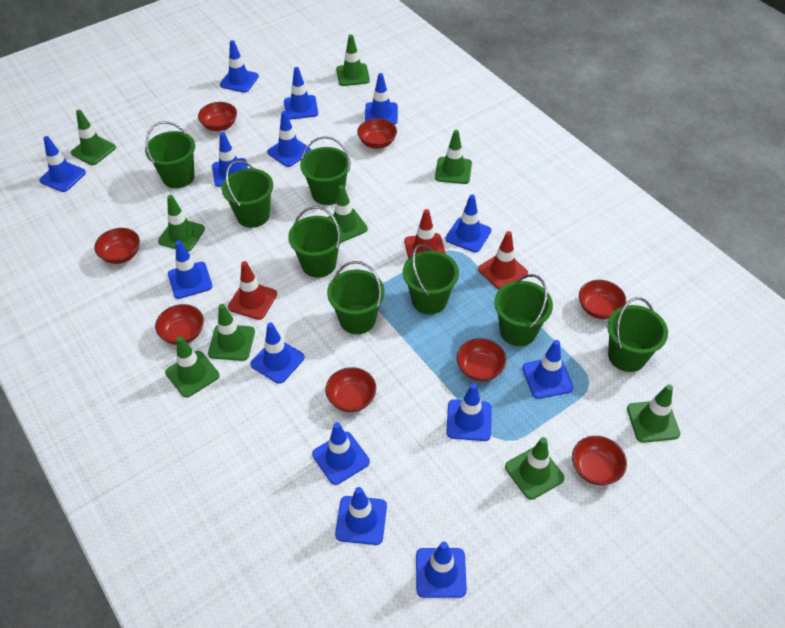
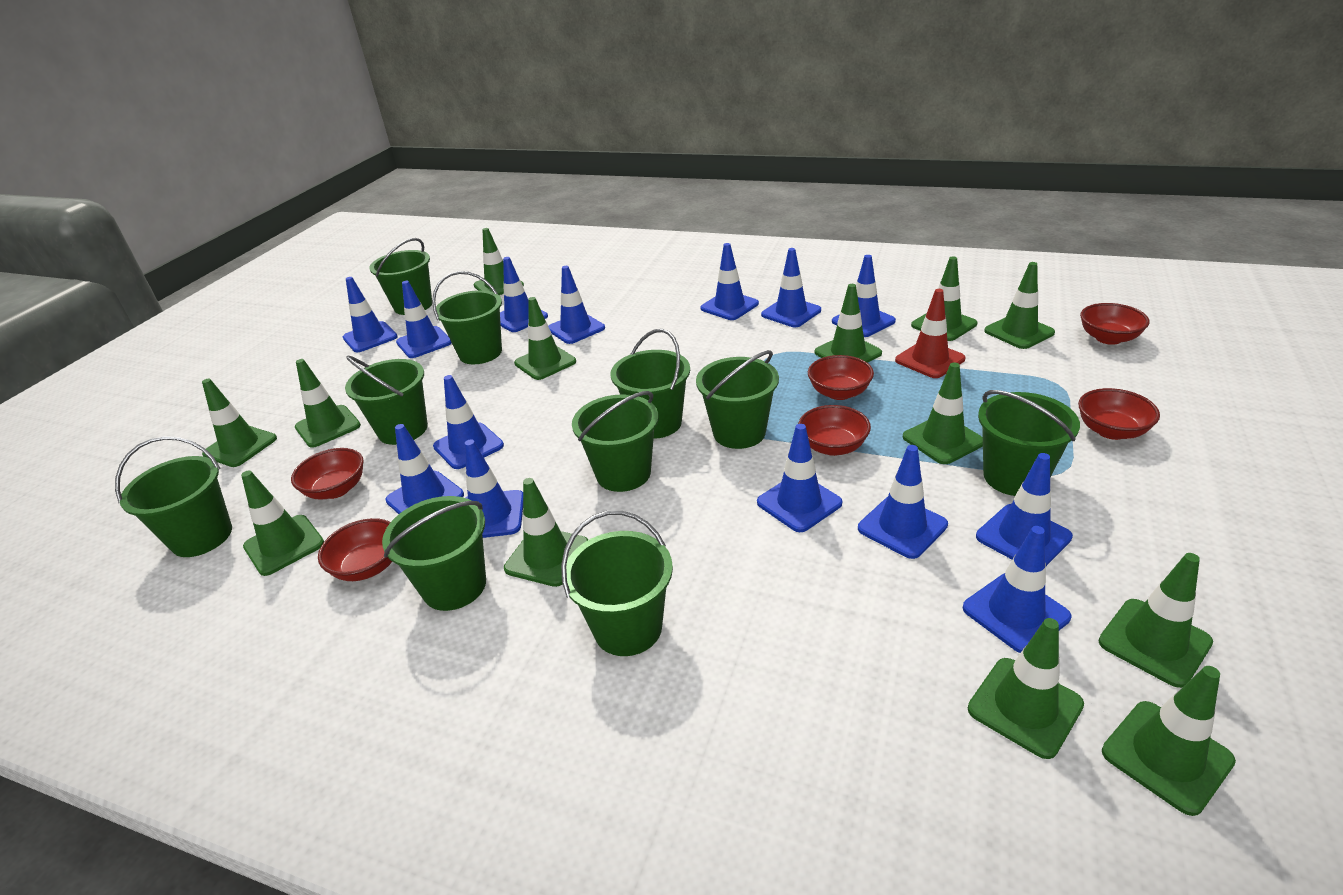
green bucket: 8 -> 10
green traffic cone: 9 -> 13
red bowl: 8 -> 6
red traffic cone: 3 -> 1

